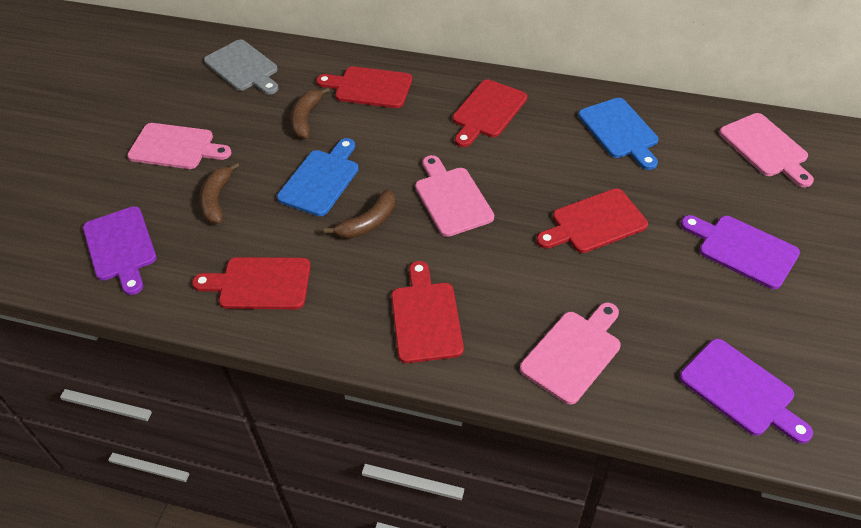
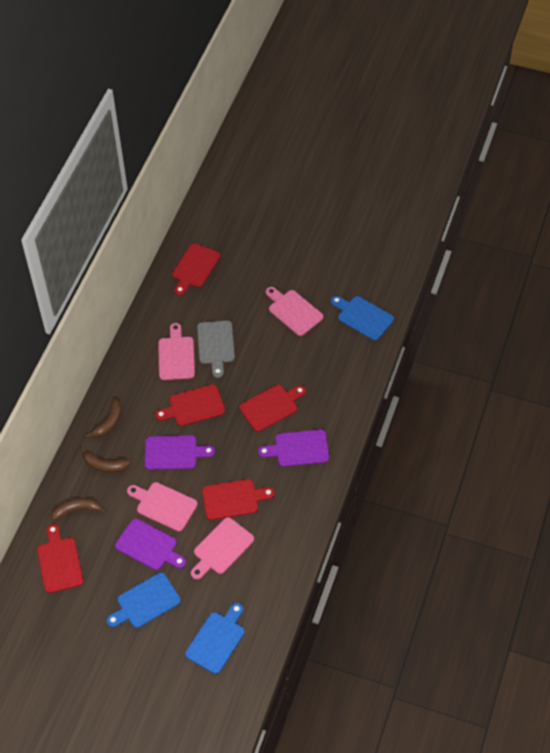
blue cutting board: 2 -> 3

